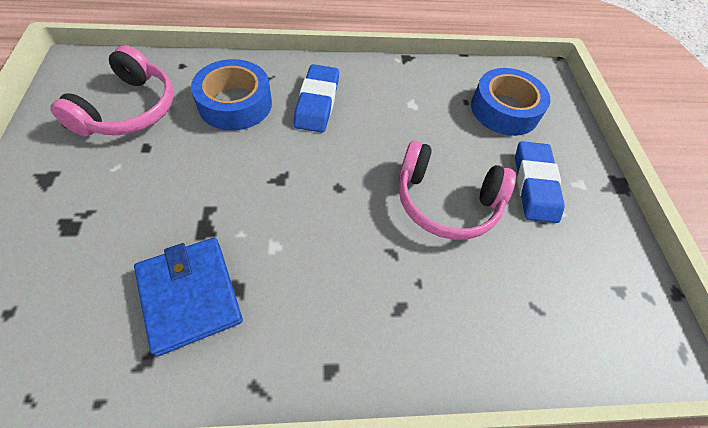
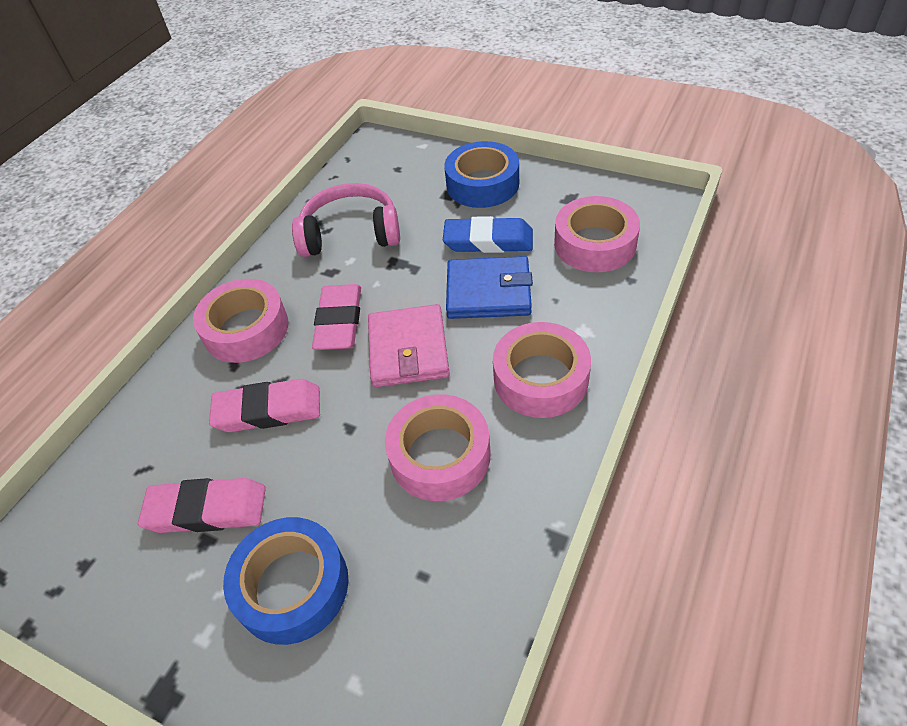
blue eraser: 2 -> 1
pink eraser: 0 -> 3
pink headphones: 2 -> 1
pink tape: 0 -> 4
pink wallet: 0 -> 1

